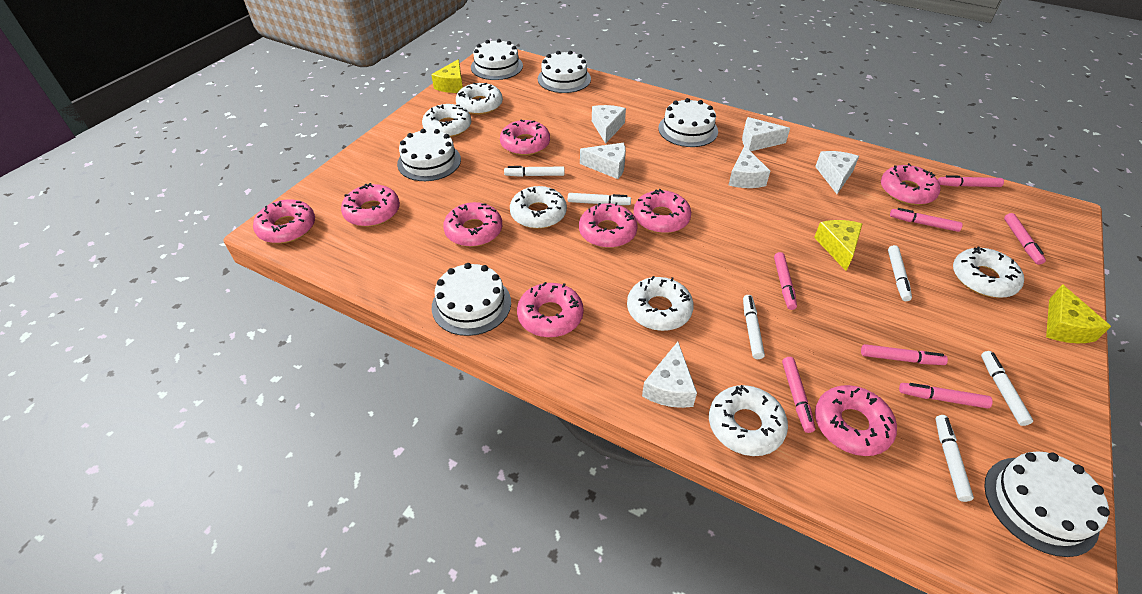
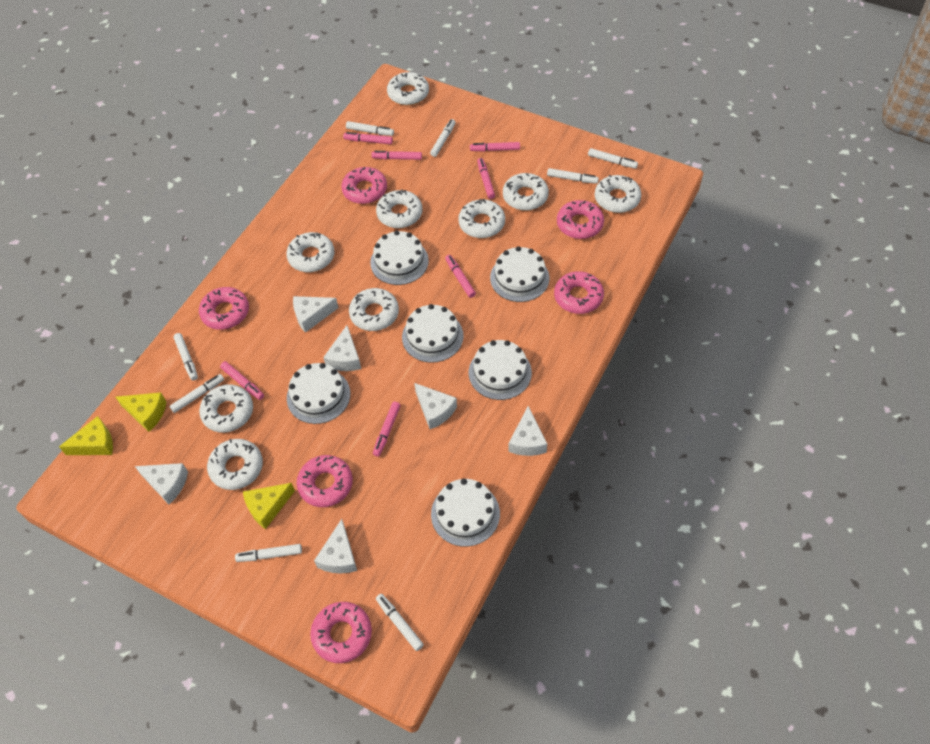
pink donut: 9 -> 6
white donut: 6 -> 9
white marker: 6 -> 8

